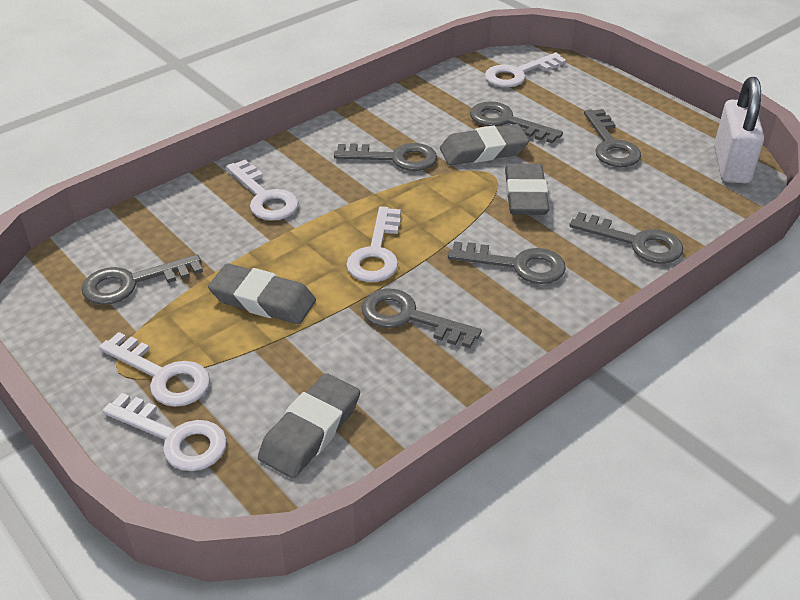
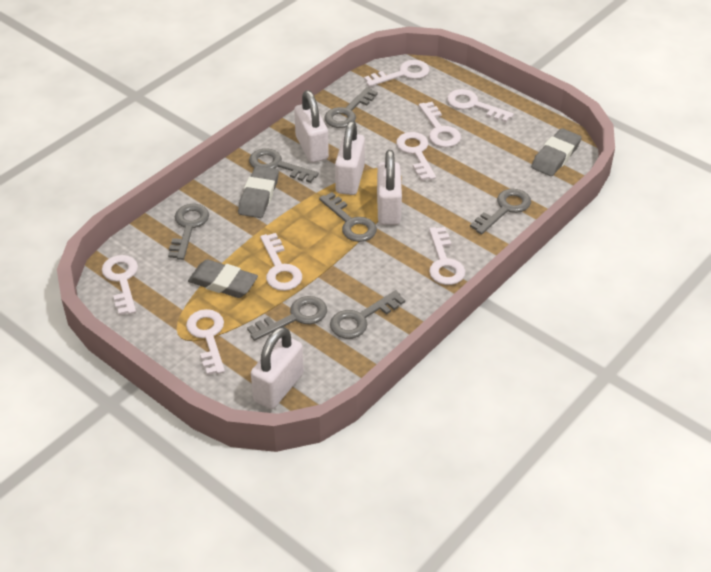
grey eraser: 4 -> 3
white key: 5 -> 8
white padlock: 1 -> 4

